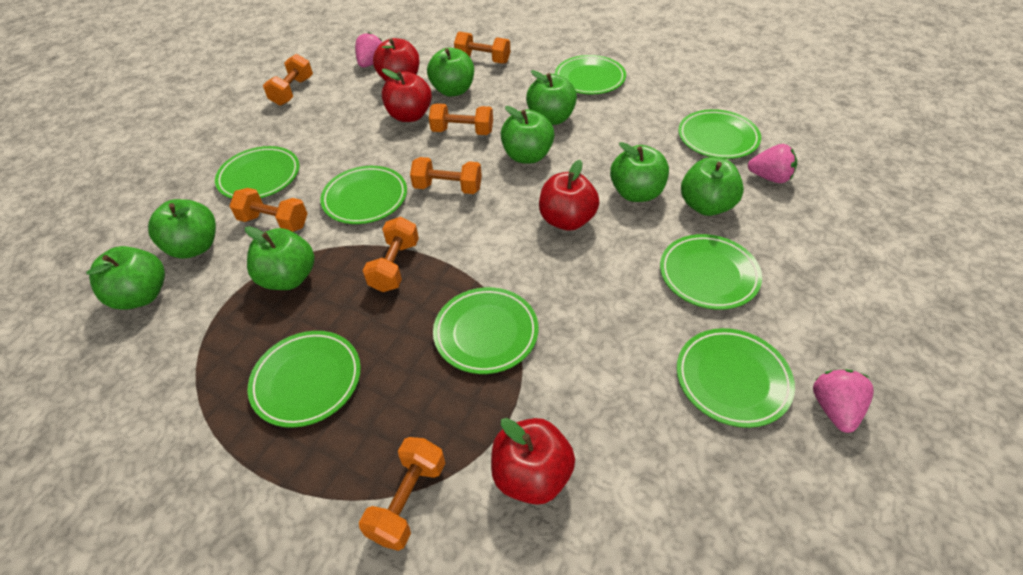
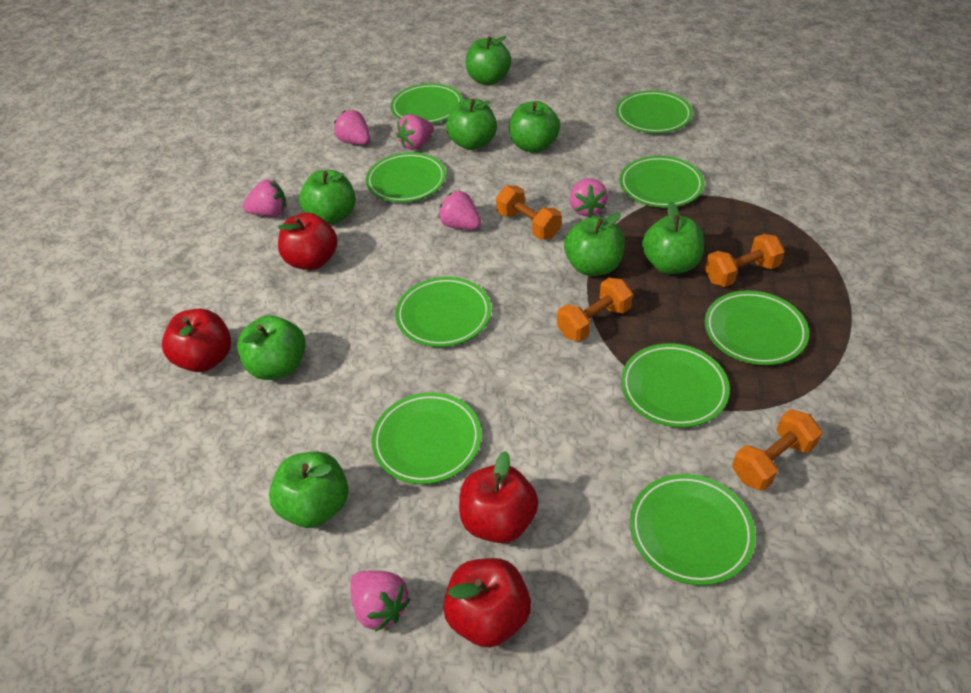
green plate: 8 -> 9
orange dumbbell: 7 -> 4
pink strawberry: 3 -> 6

